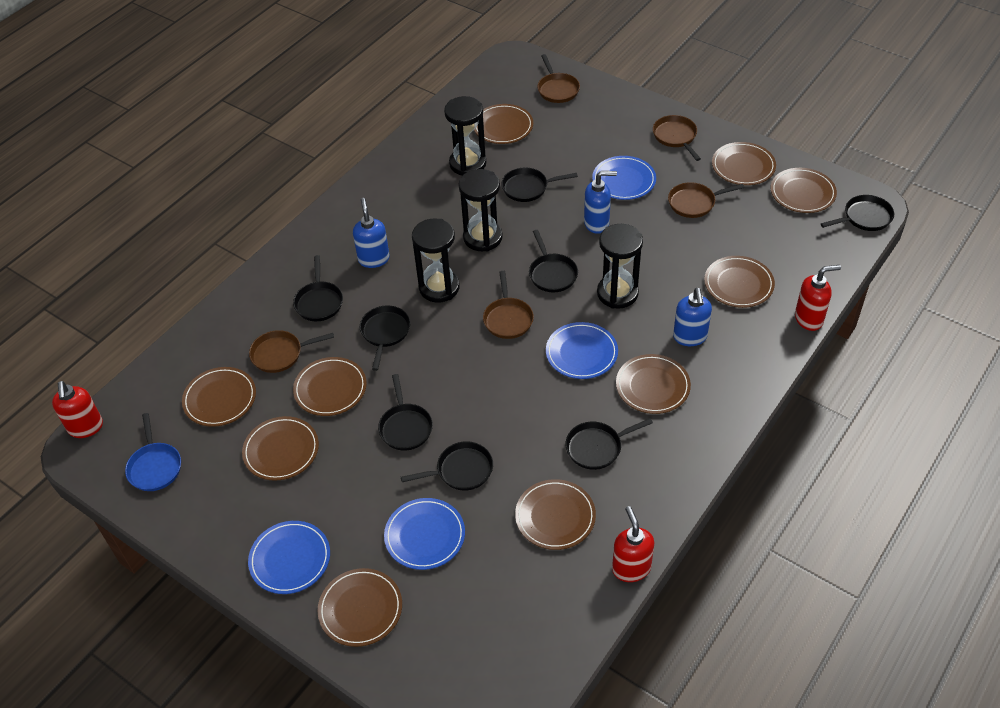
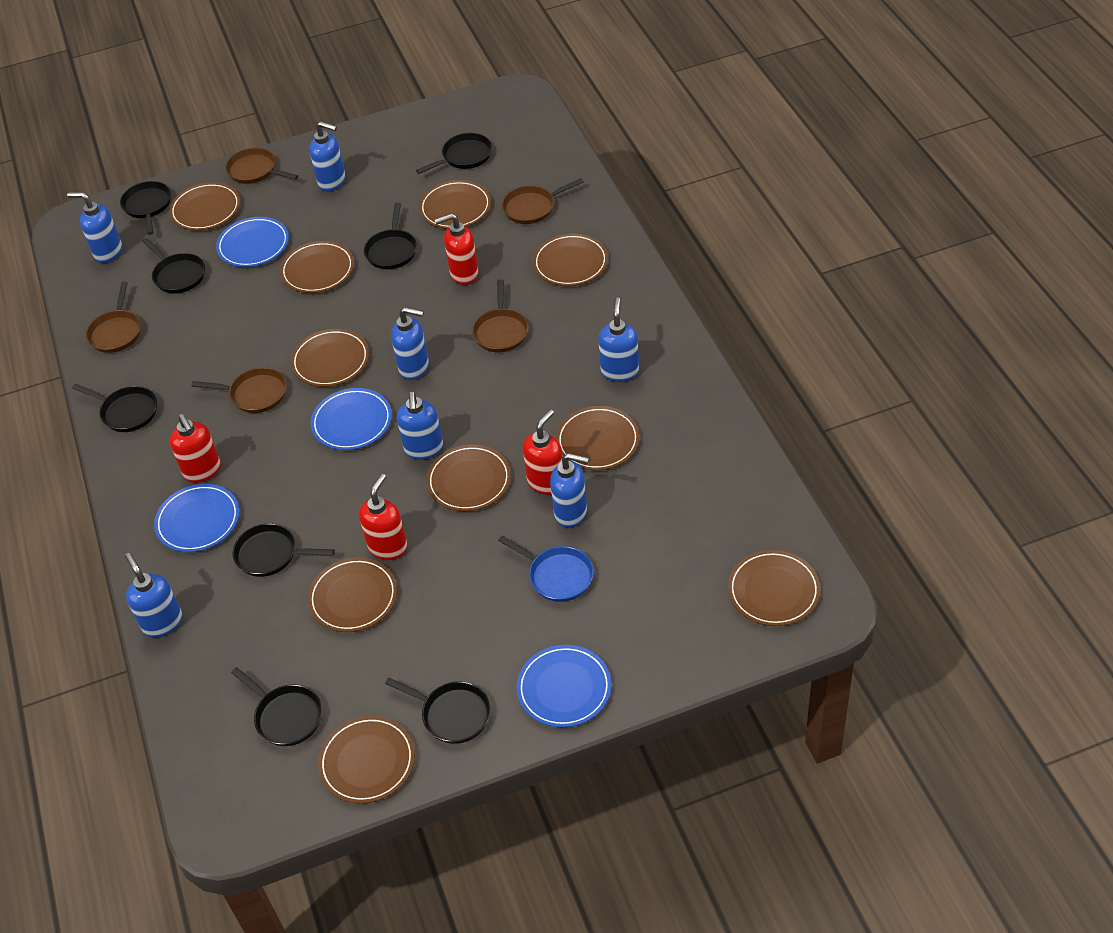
black hourglass: 4 -> 0
blue soap dispenser: 3 -> 7
red soap dispenser: 3 -> 4

